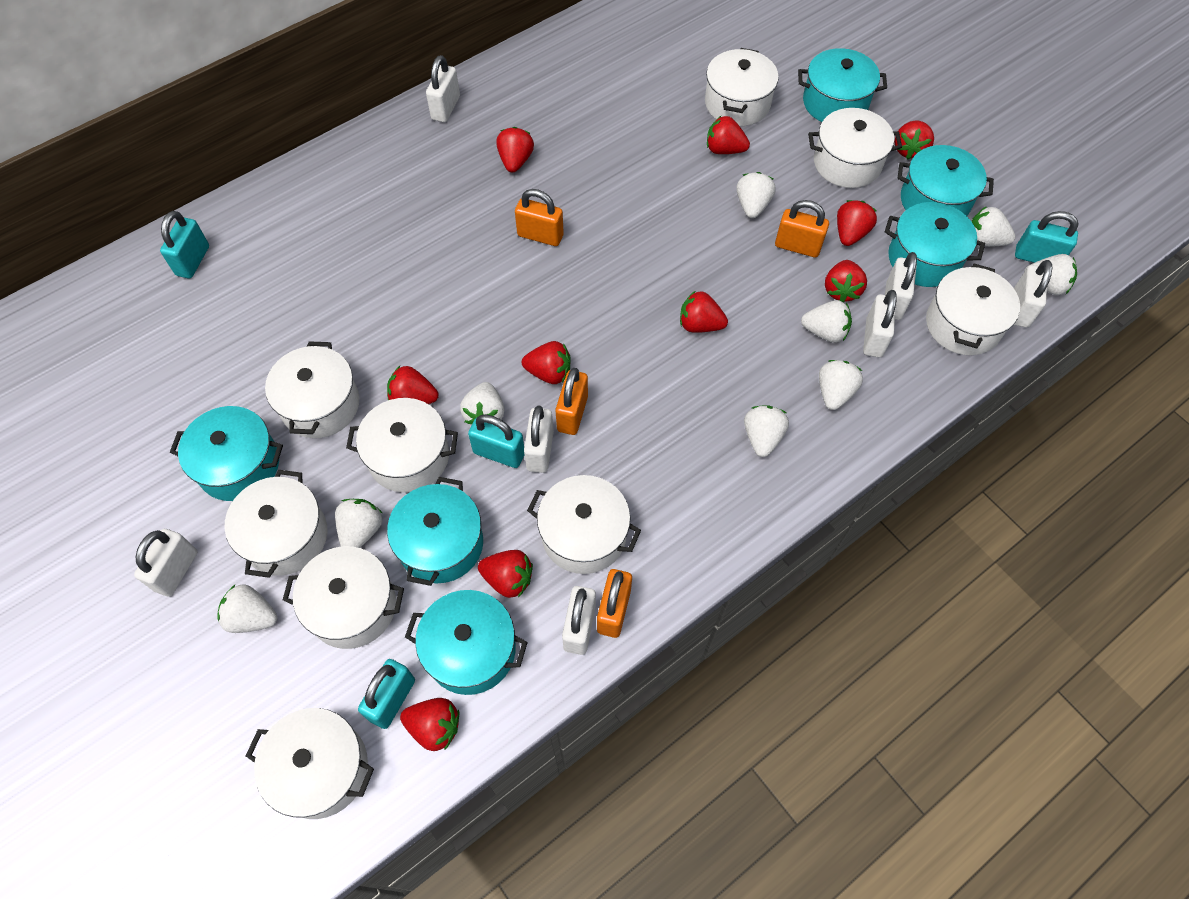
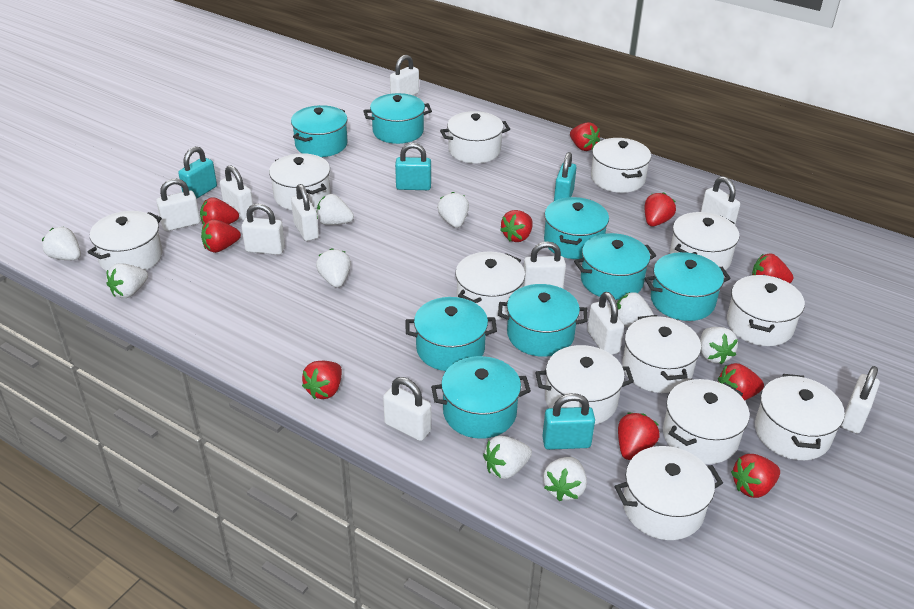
orange padlock: 4 -> 0
turquoise pot: 6 -> 8
white padlock: 7 -> 10
white pot: 9 -> 12

